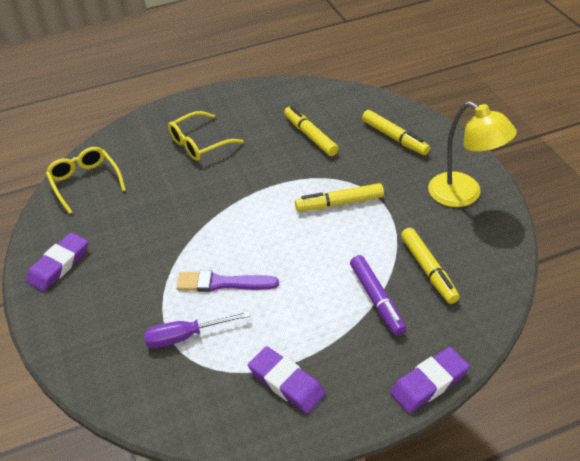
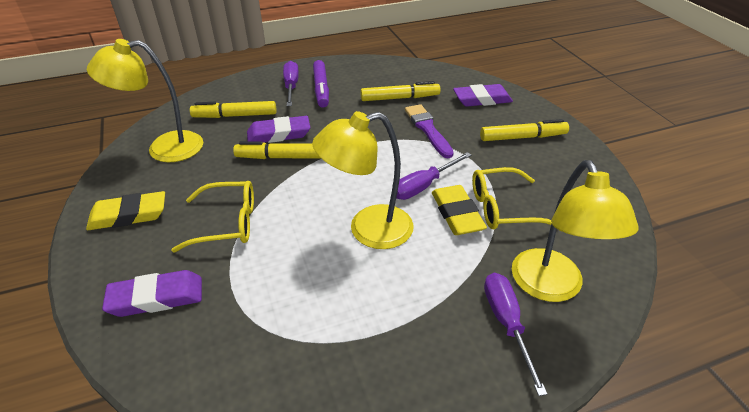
purple screwdriver: 1 -> 3
yellow eraser: 0 -> 2
yellow lamp: 1 -> 3

